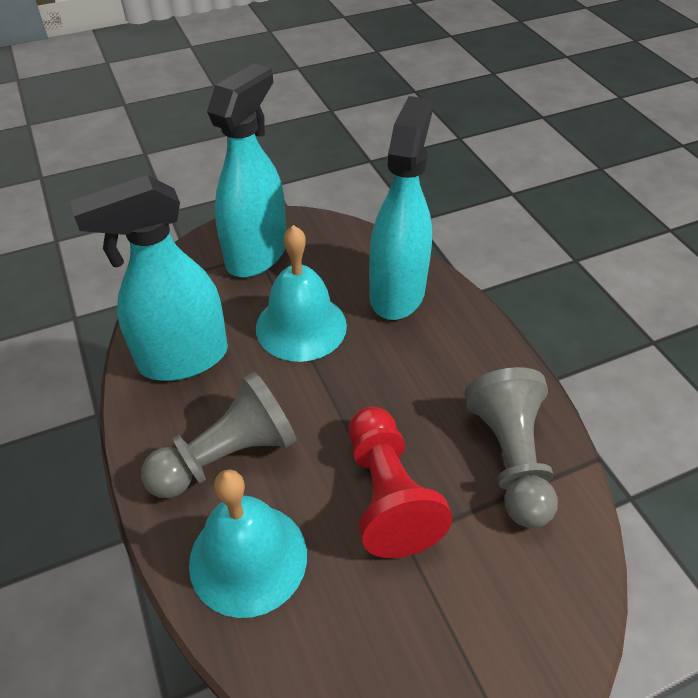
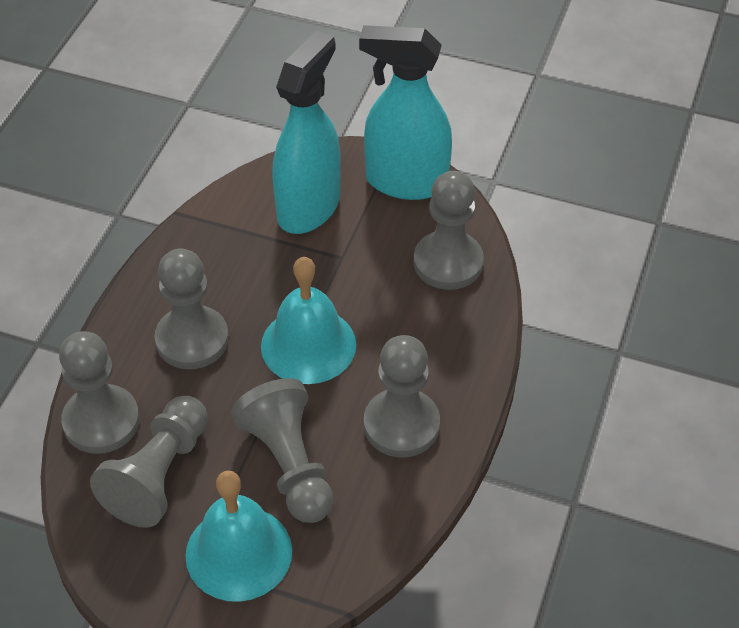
grey pawn: 2 -> 6
red pawn: 1 -> 0
turquoise spray bottle: 3 -> 2

